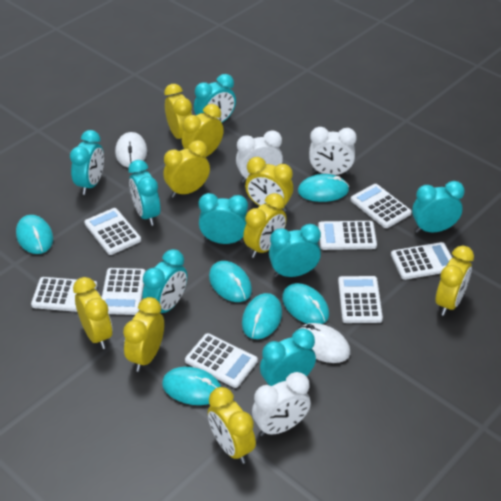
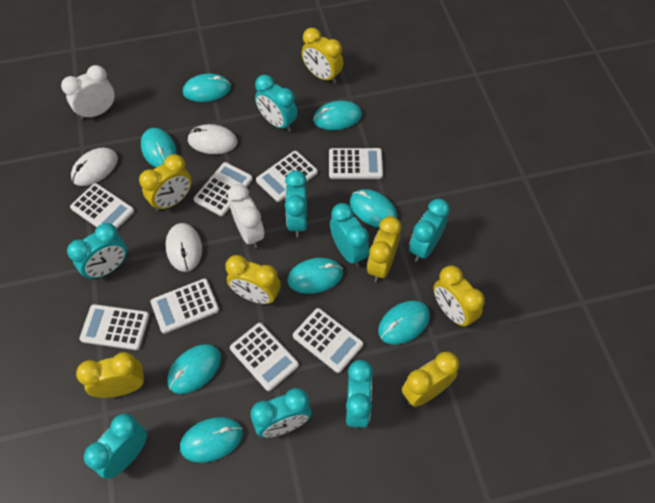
turquoise mouse: 6 -> 8
white clock: 3 -> 2
white mouse: 2 -> 3
yellow clock: 9 -> 7

